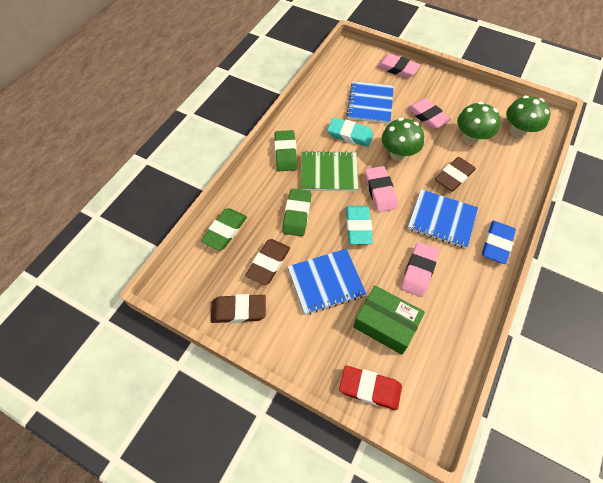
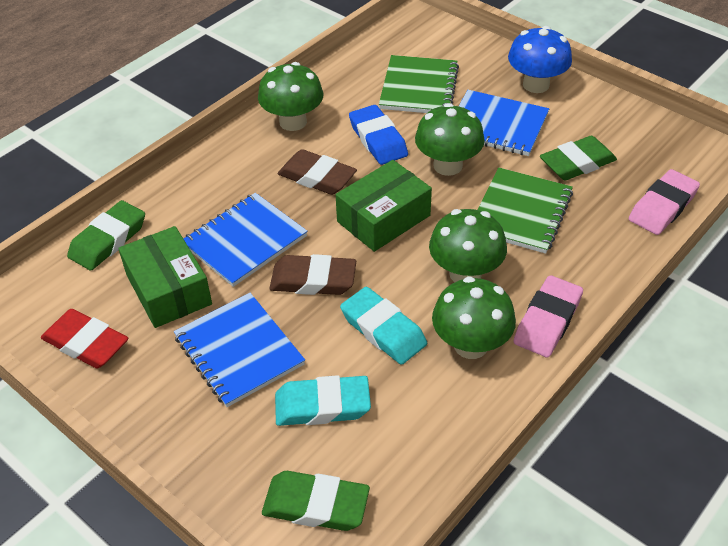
blue mushroom: 0 -> 1
brown eraser: 3 -> 2
green box: 1 -> 2
green mushroom: 3 -> 4
green notebook: 1 -> 2
pink eraser: 4 -> 2

